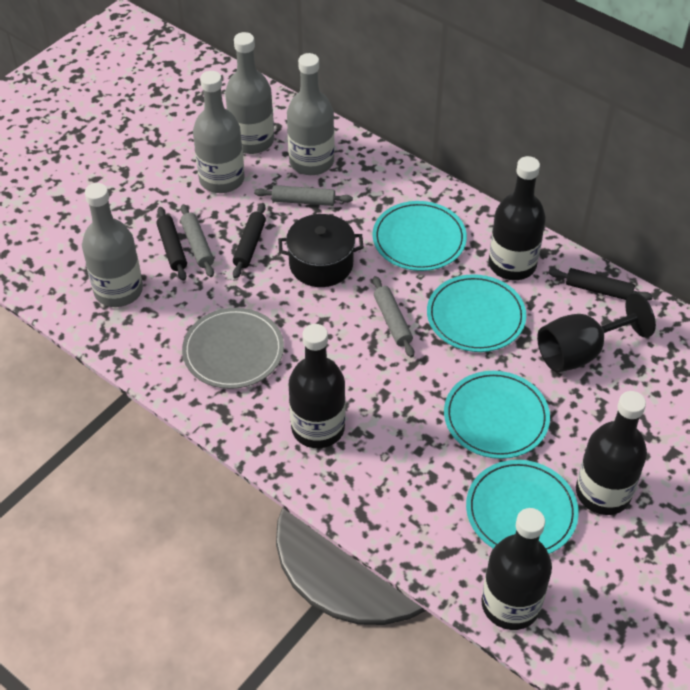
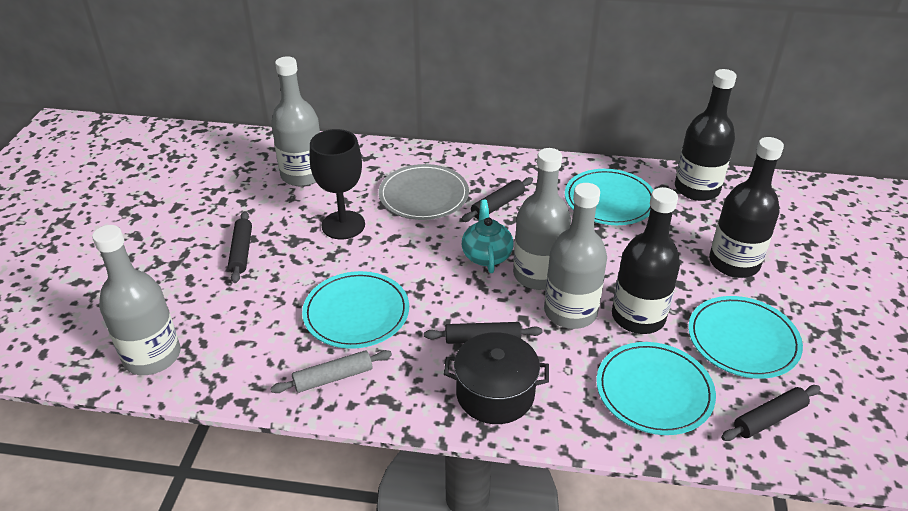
black bottle: 4 -> 3
black rolling pin: 3 -> 4
grey rolling pin: 3 -> 1
turquoise teapot: 0 -> 1

